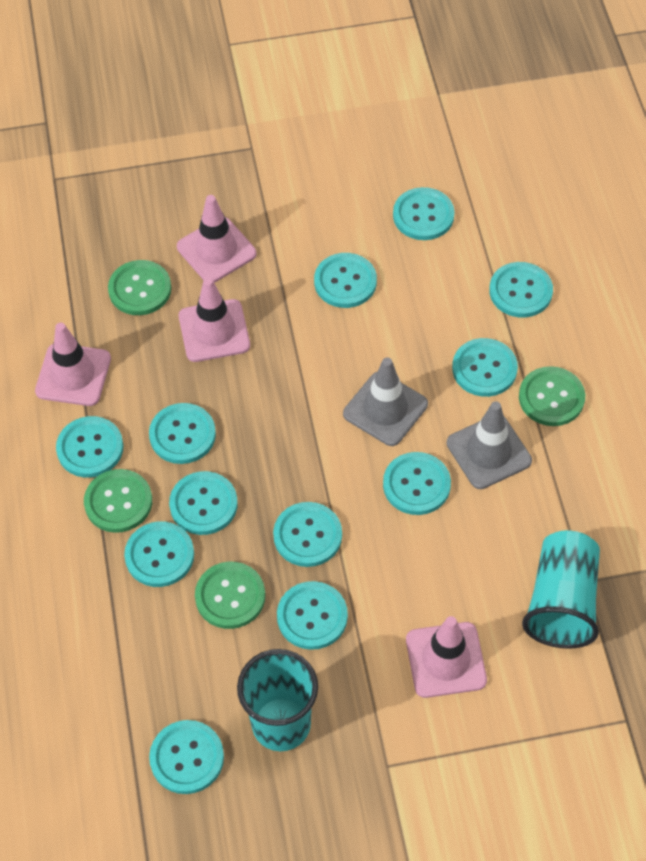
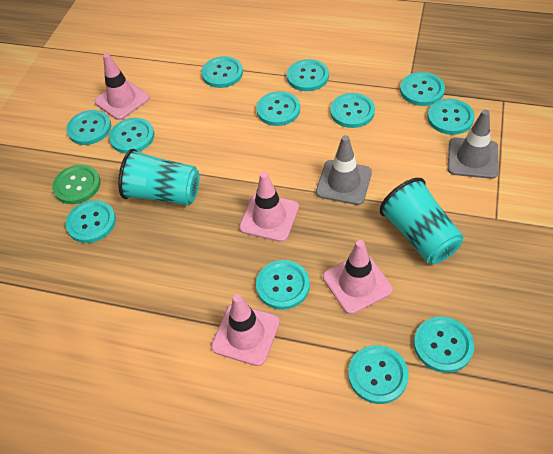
green button: 4 -> 1

